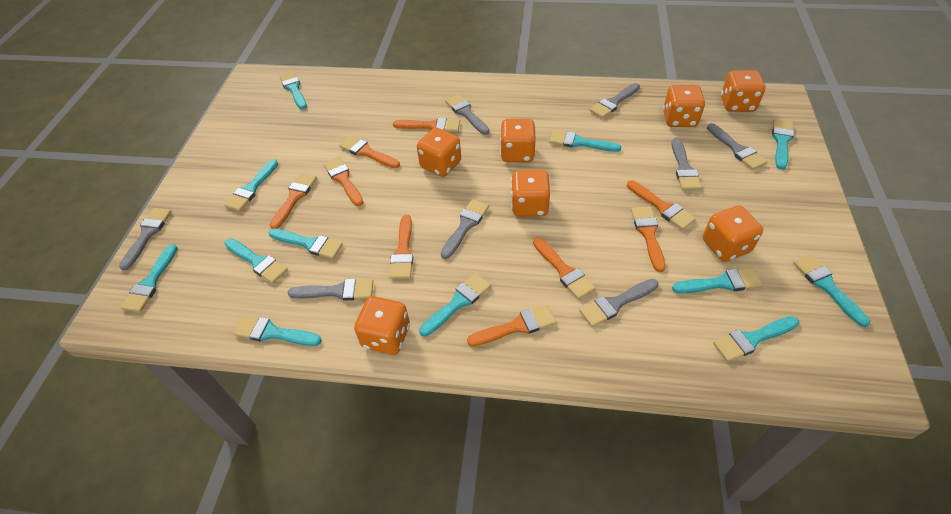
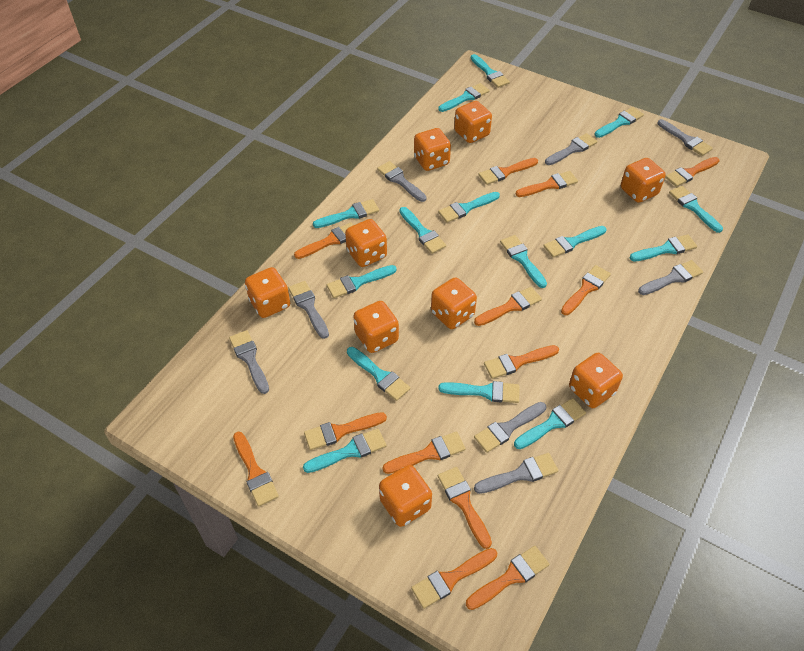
orange brush: 9 -> 13
orange dice: 7 -> 9
turquoise brush: 12 -> 15

